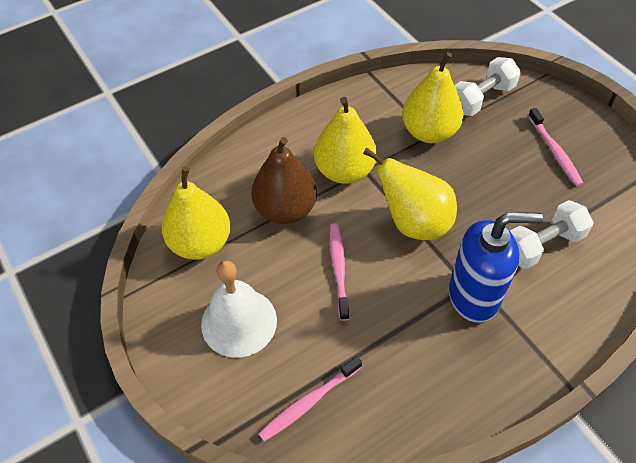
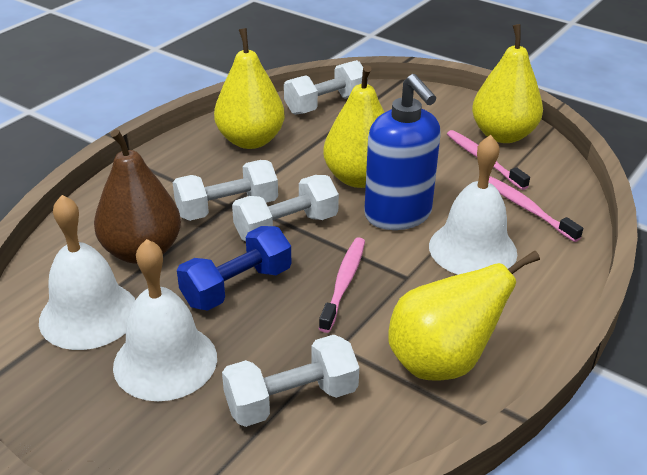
blue dumbbell: 0 -> 1
white bell: 1 -> 3
white dumbbell: 2 -> 4

